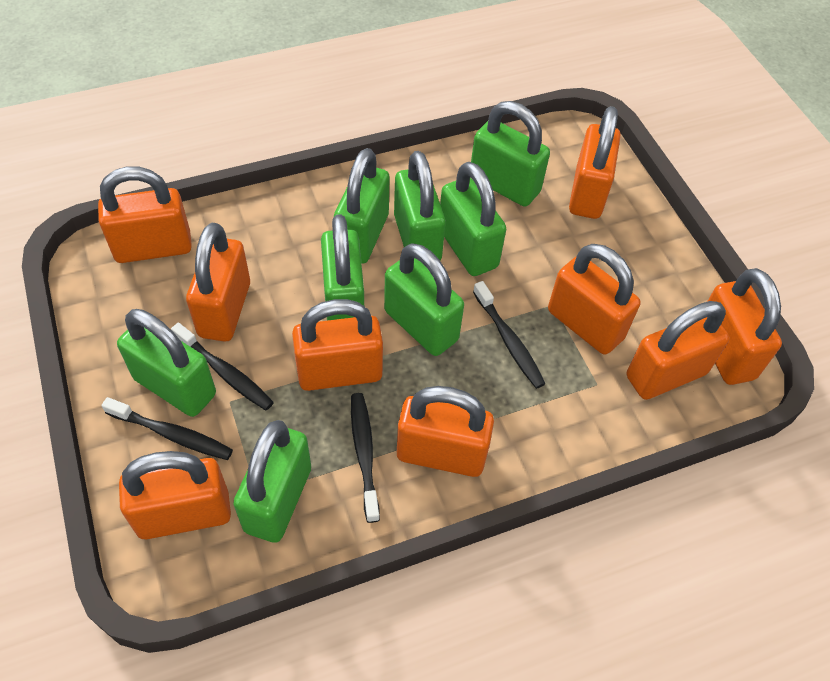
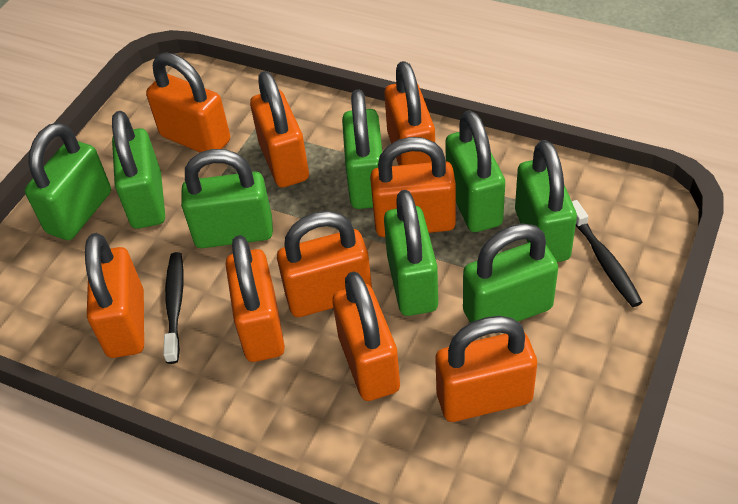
black toothbrush: 4 -> 2

